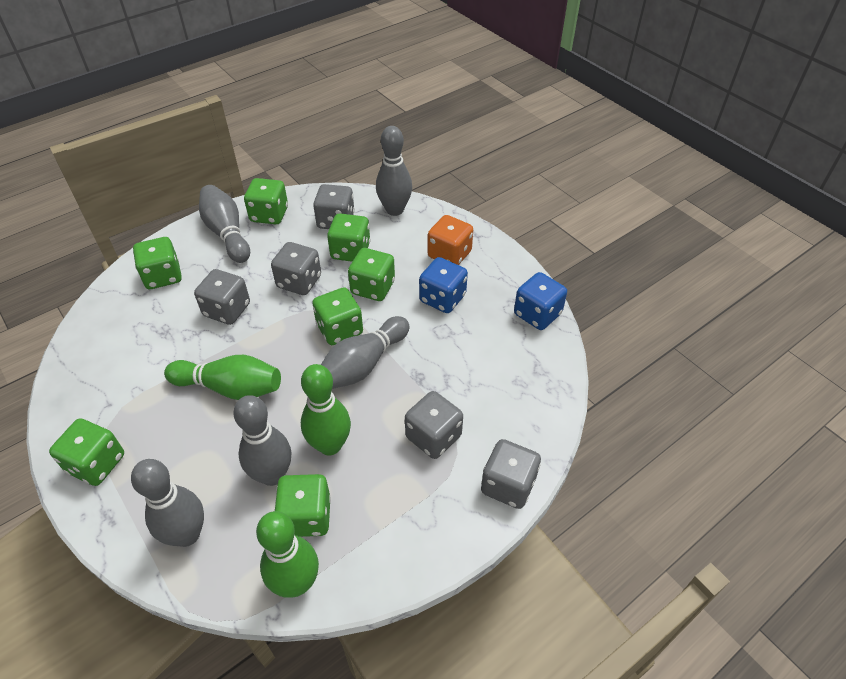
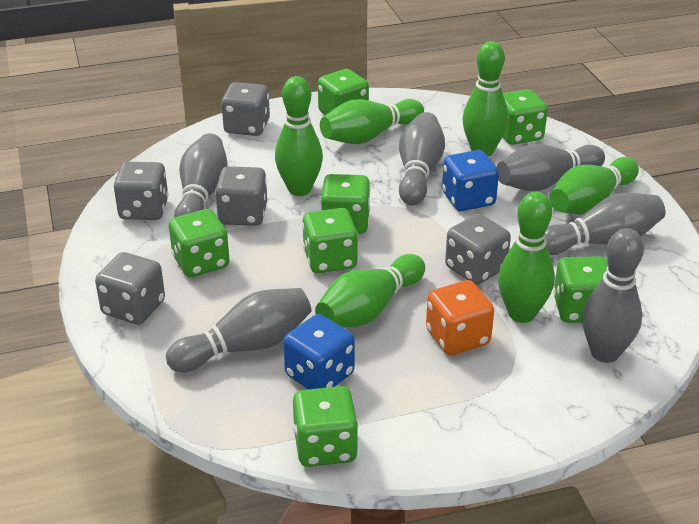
green bowling pin: 3 -> 6
grey bowling pin: 5 -> 6

